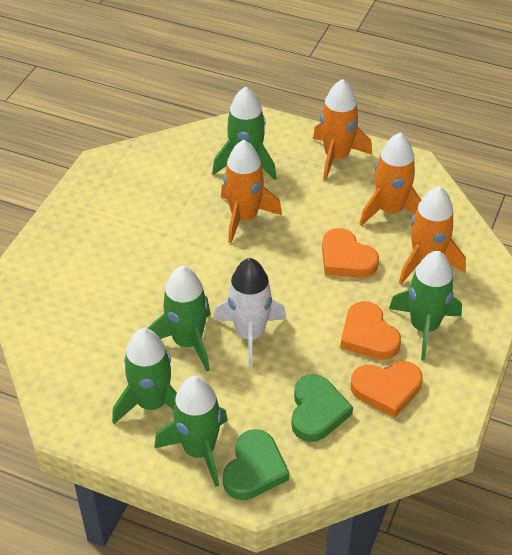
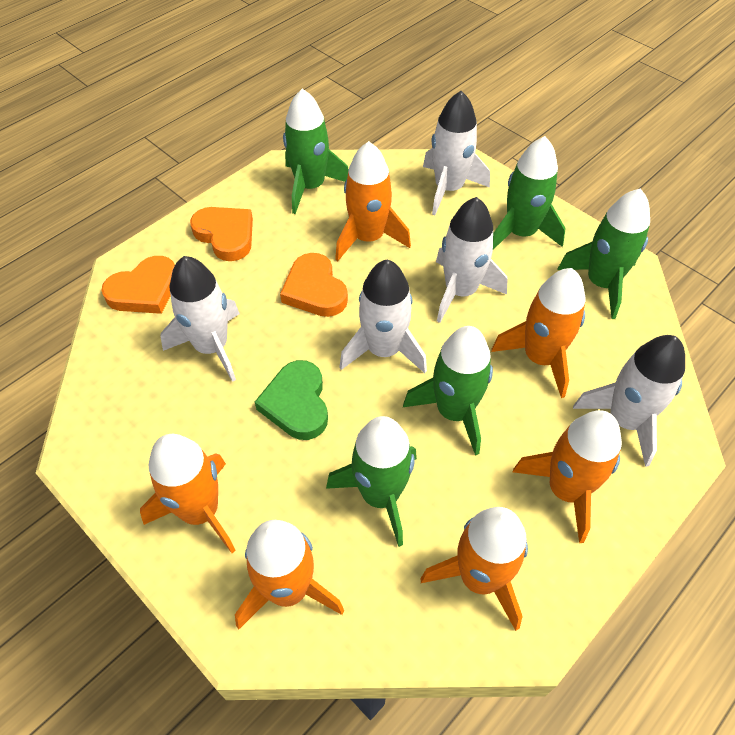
green heart: 2 -> 1
orange rocket: 4 -> 6
white rocket: 1 -> 5

